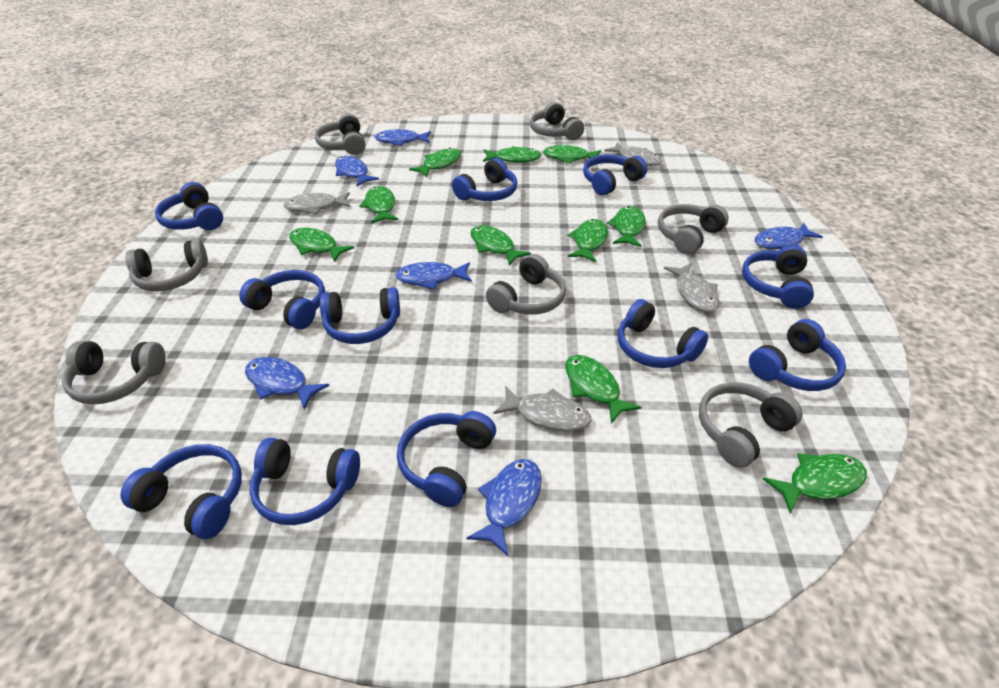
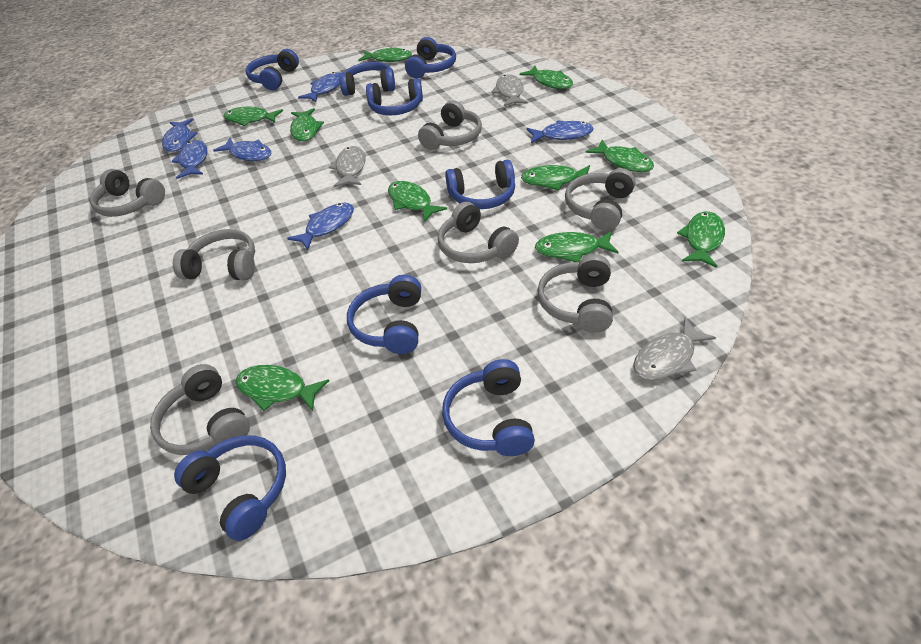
blue headphones: 11 -> 8
grey fish: 4 -> 3

